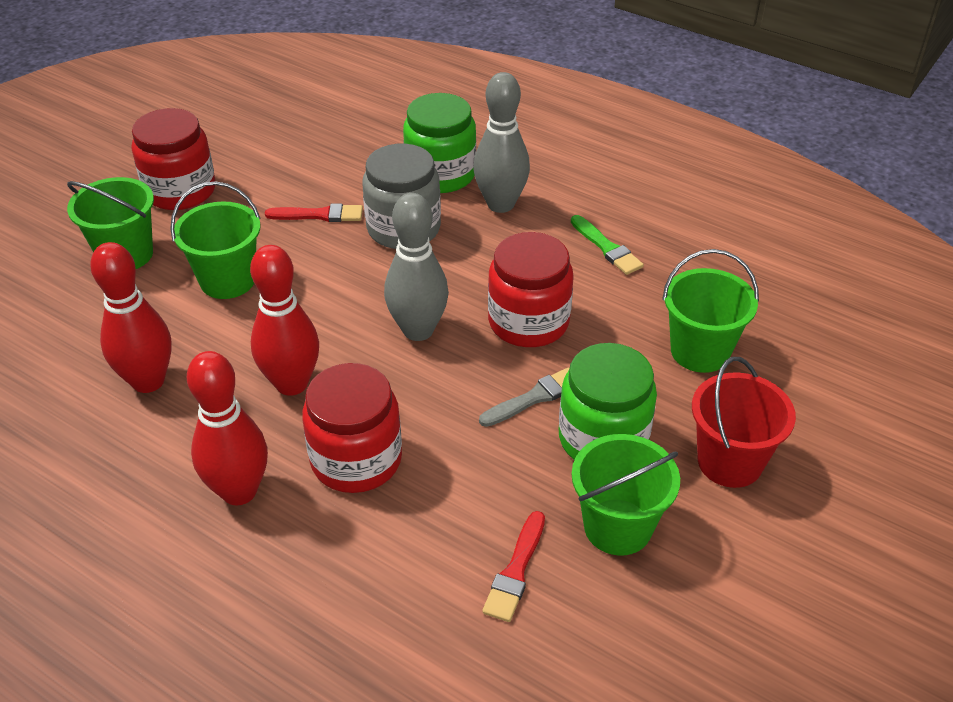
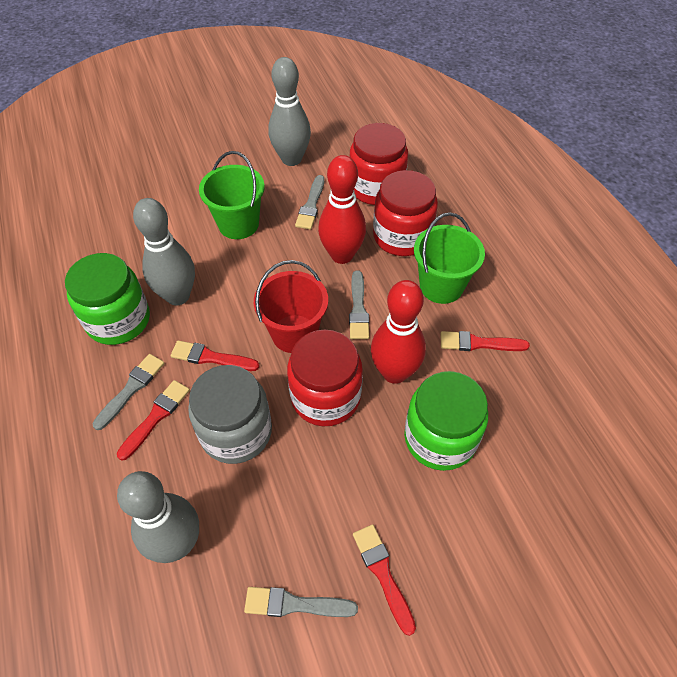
green brush: 1 -> 0
green bucket: 4 -> 2
grey bowling pin: 2 -> 3
grey brush: 1 -> 4
red bowling pin: 3 -> 2
red brush: 2 -> 4

